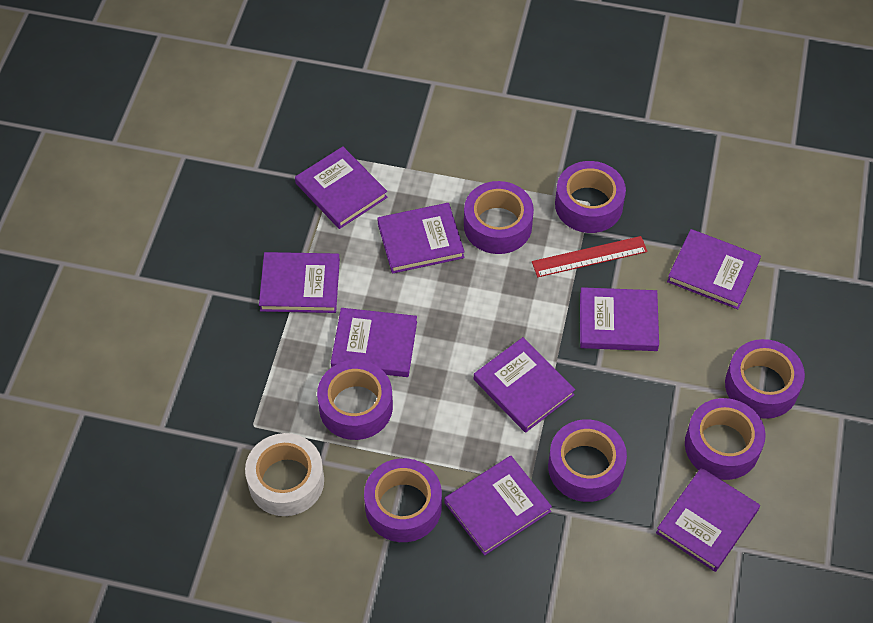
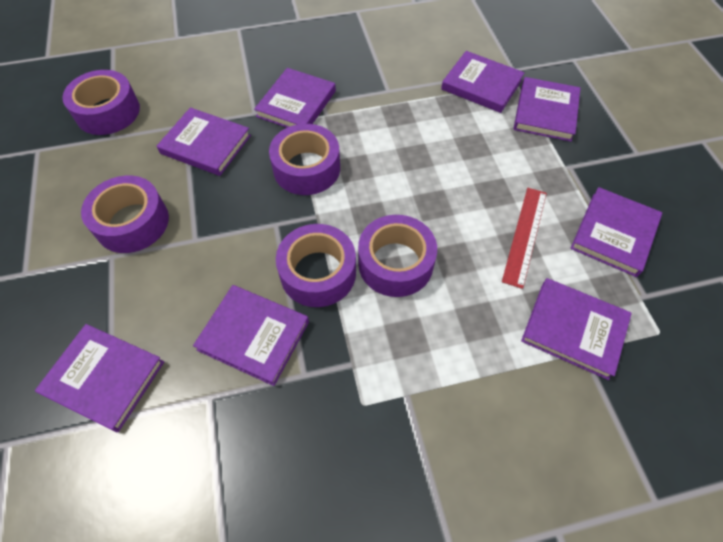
purple book: 9 -> 8
purple tape: 7 -> 5
white tape: 1 -> 0

